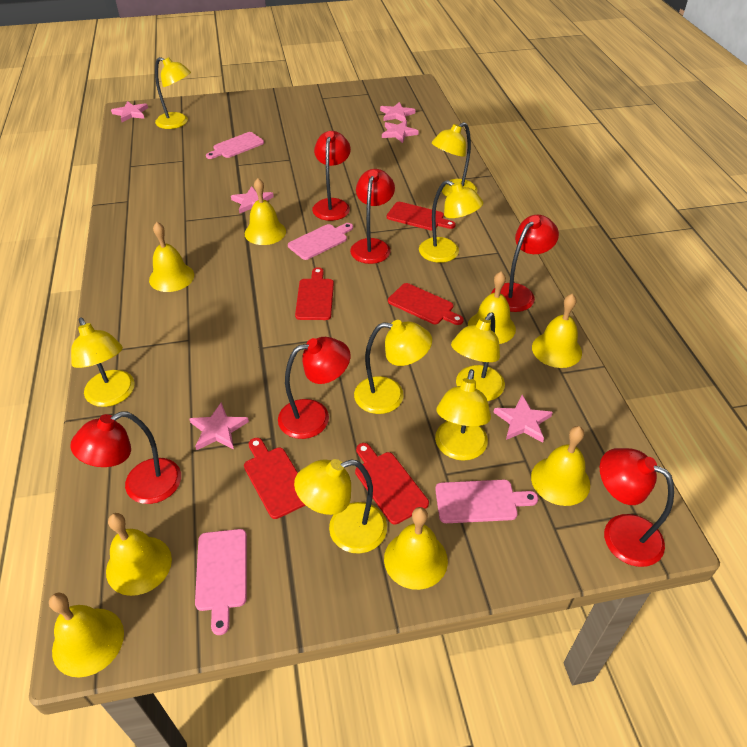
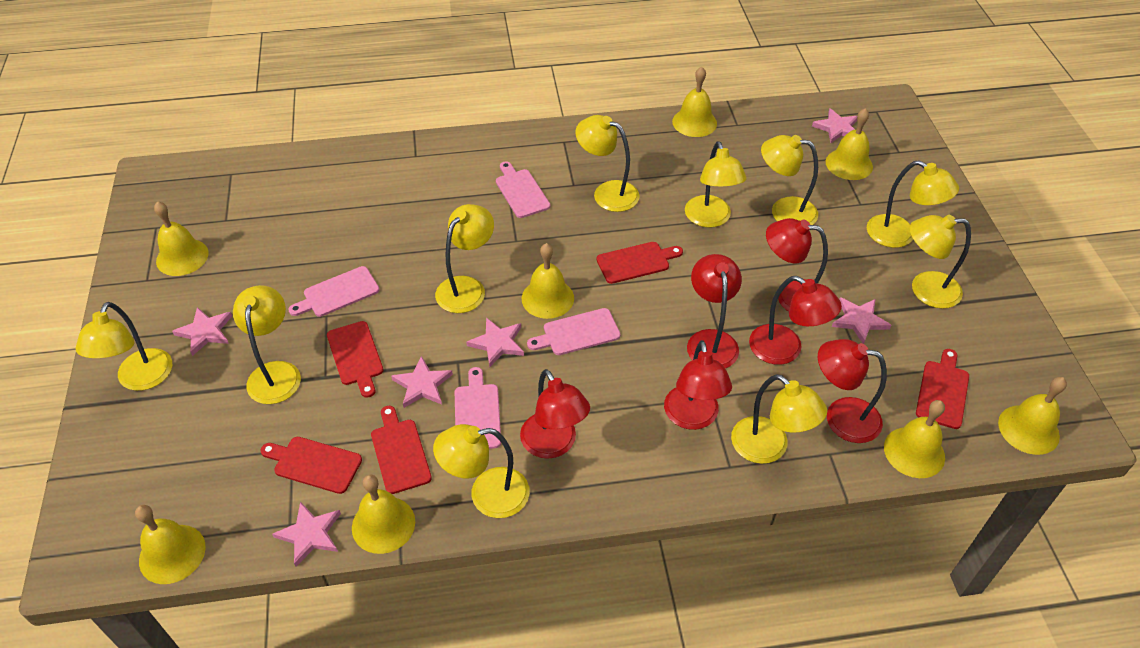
yellow lamp: 8 -> 10

